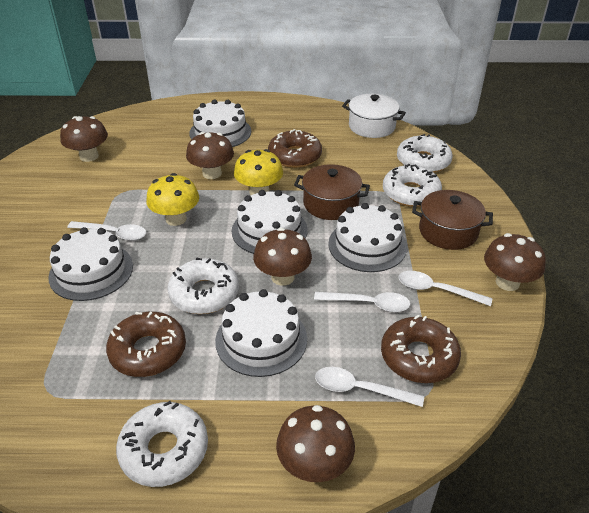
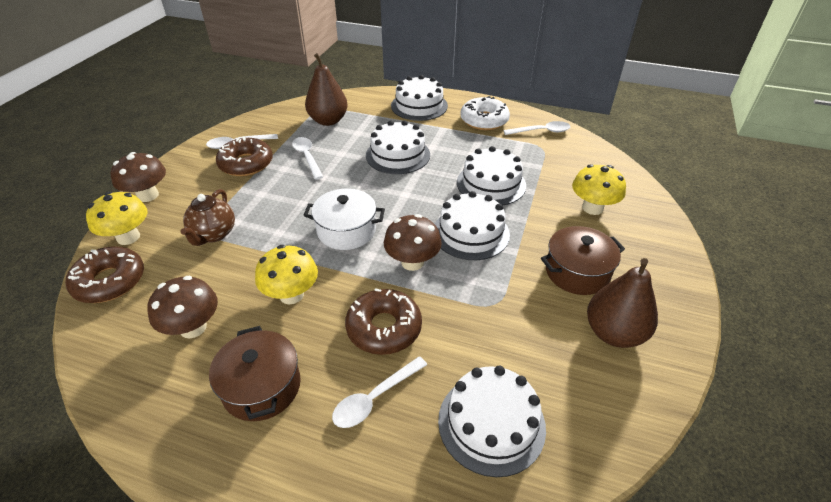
brown mushroom: 5 -> 3
brown pear: 0 -> 2
brown teapot: 0 -> 1
white donut: 4 -> 1
yellow mushroom: 2 -> 3

